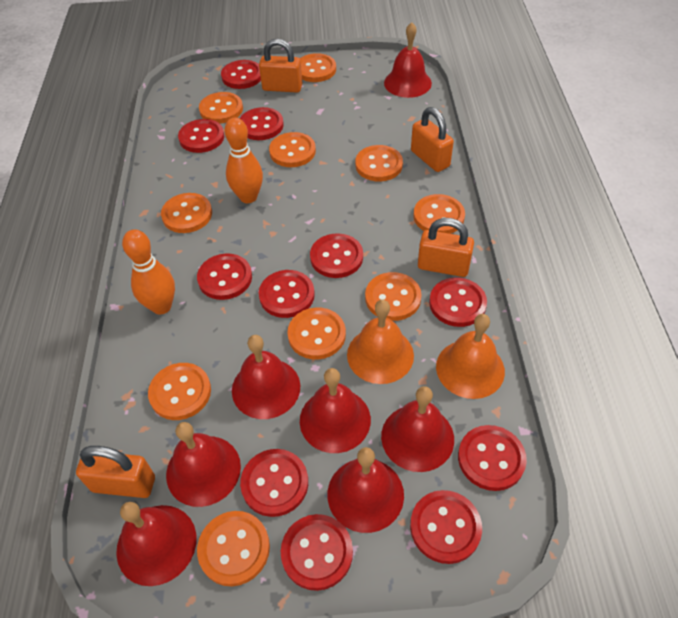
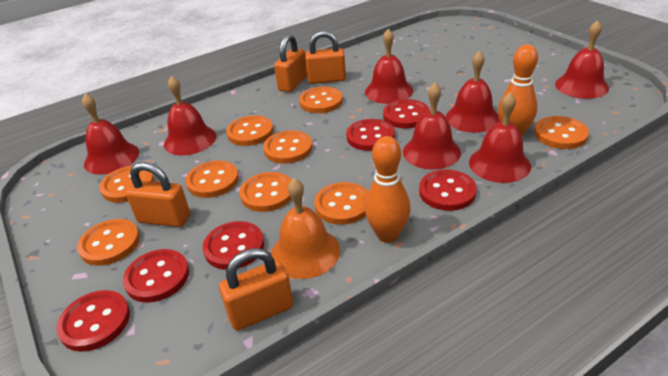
orange bell: 2 -> 1
orange button: 10 -> 9
red button: 11 -> 6

